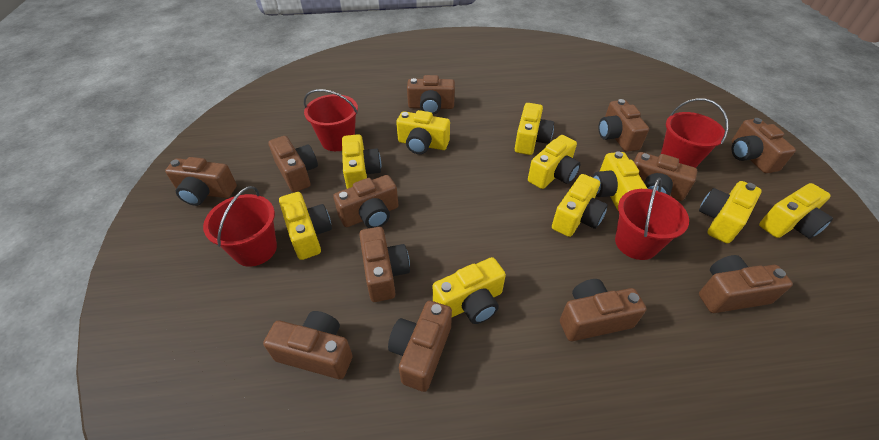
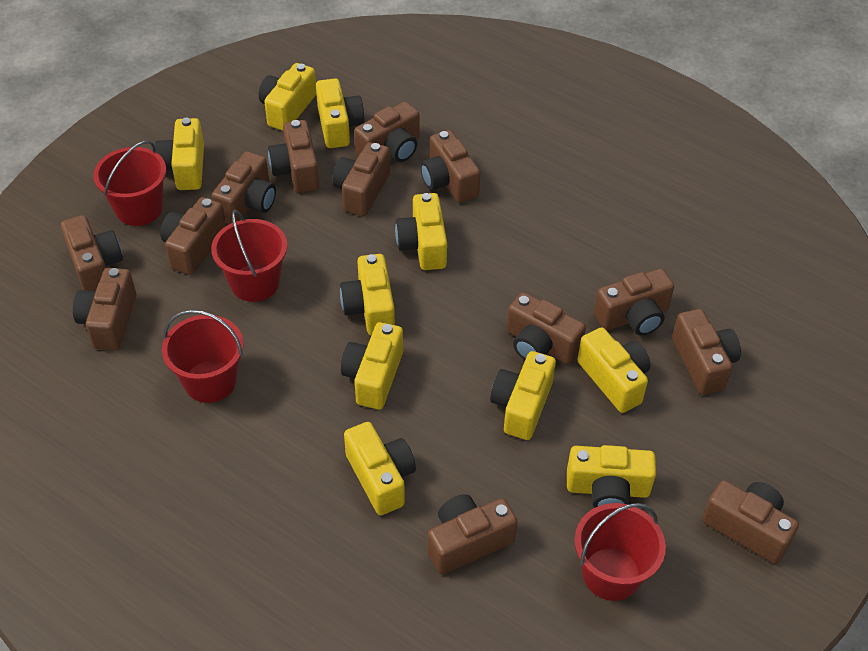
brown camera: 12 -> 13

